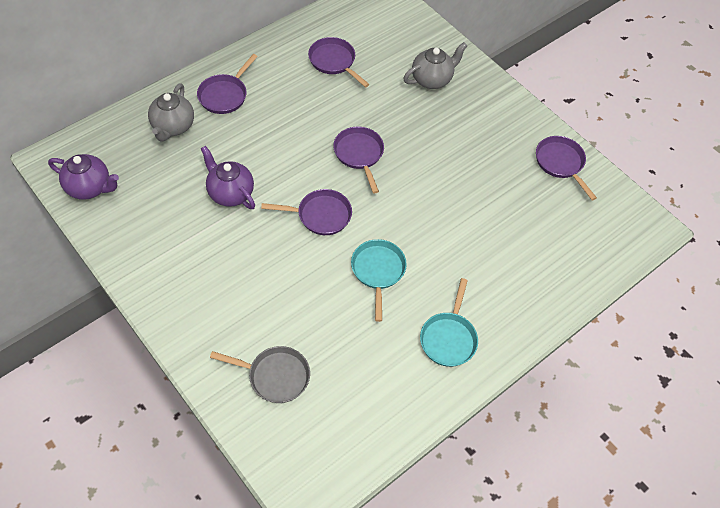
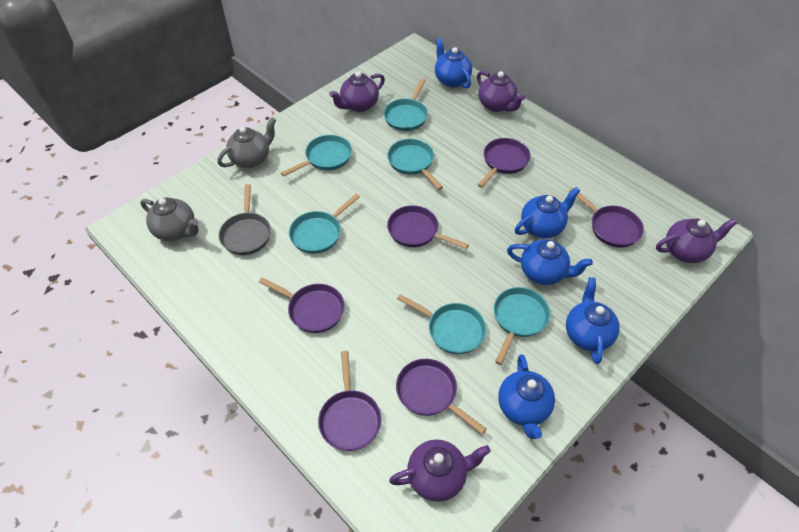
blue teapot: 0 -> 5
purple pan: 5 -> 6
purple teapot: 2 -> 4
turquoise pan: 2 -> 6

